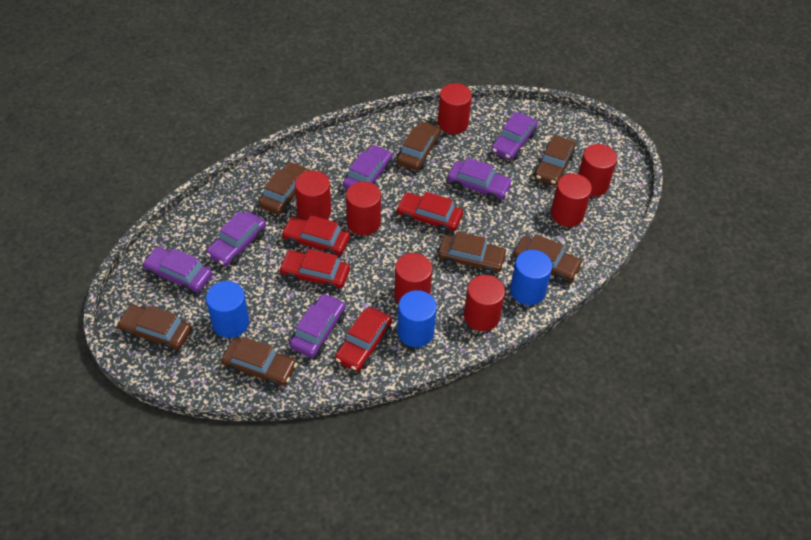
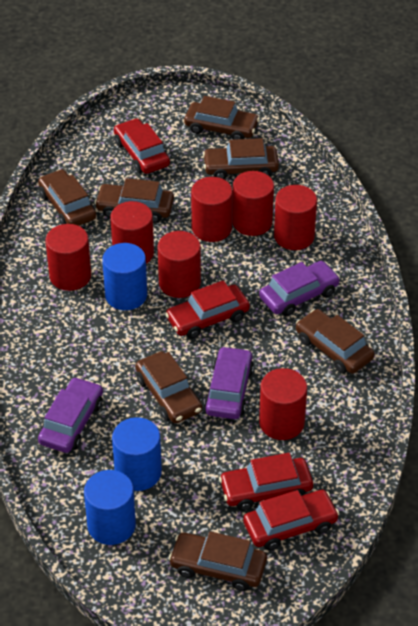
purple car: 6 -> 3

